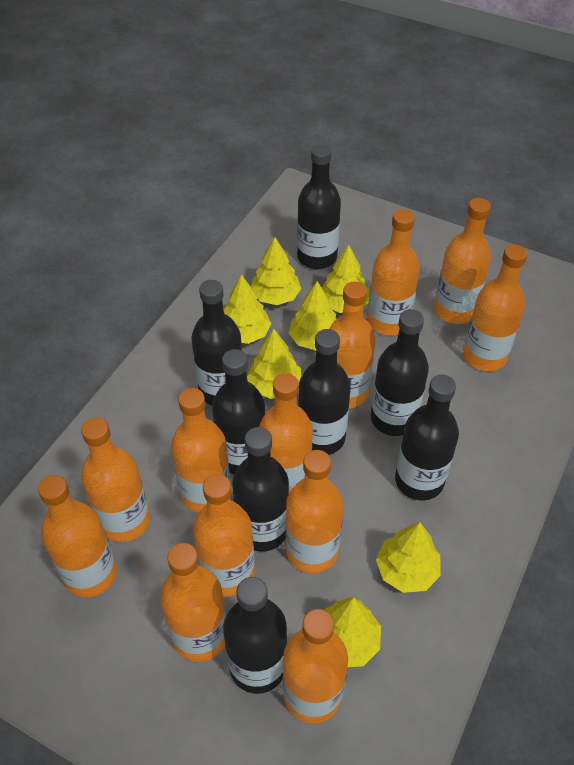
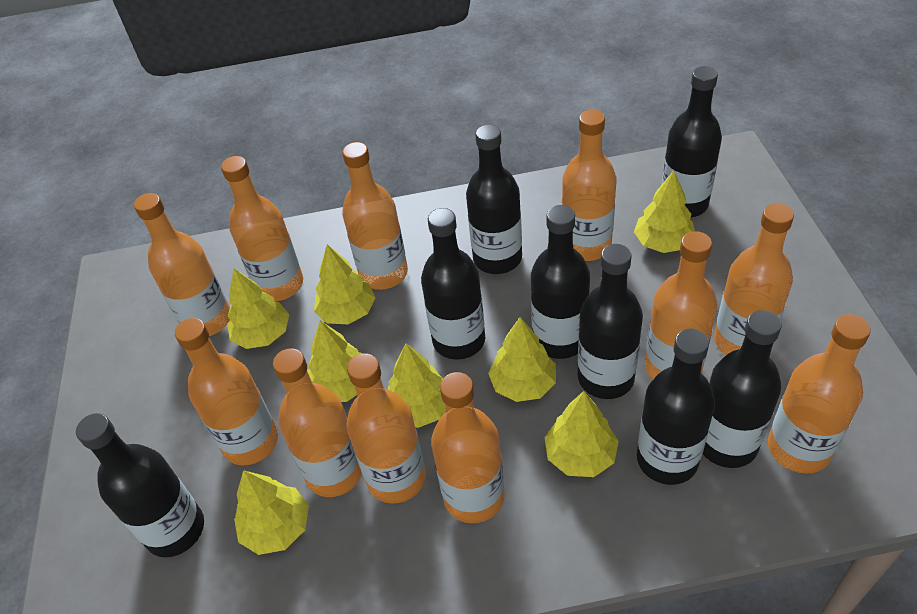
orange bottle: 12 -> 11
yellow tree: 7 -> 8

